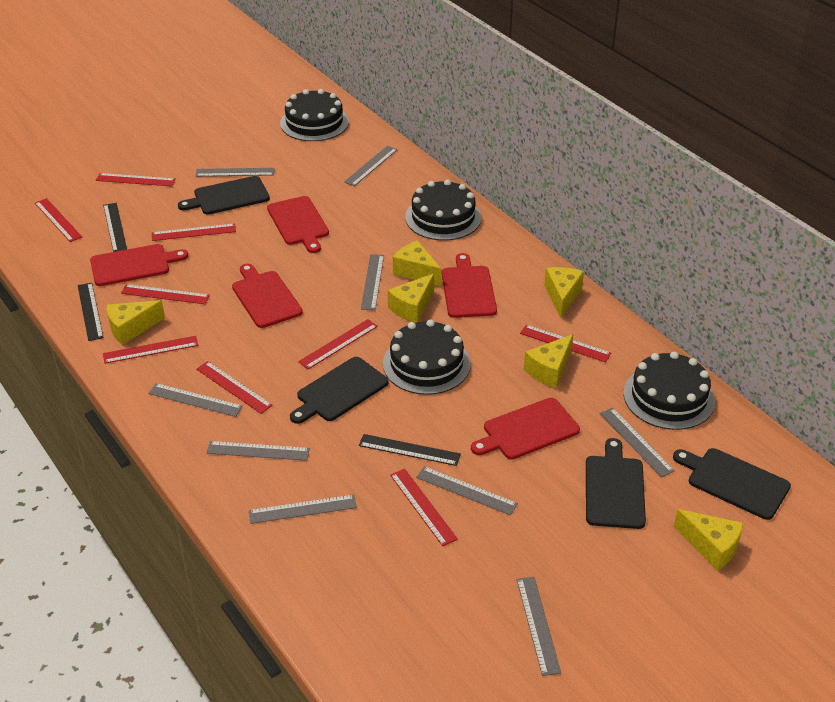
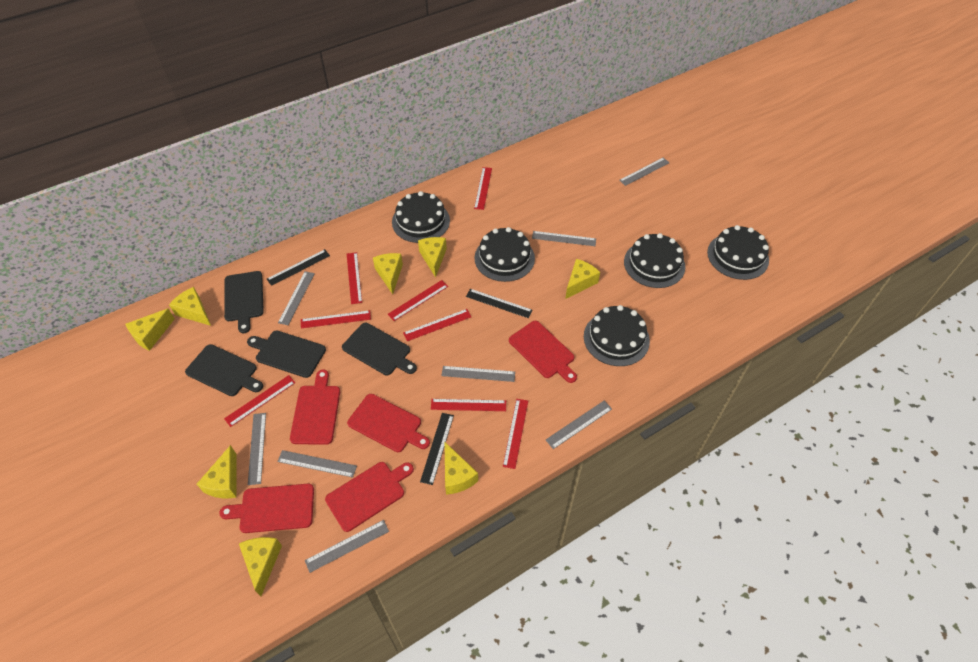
black cake: 4 -> 5
grey ruler: 9 -> 8
red ruler: 9 -> 8
yellow cheese: 6 -> 8

